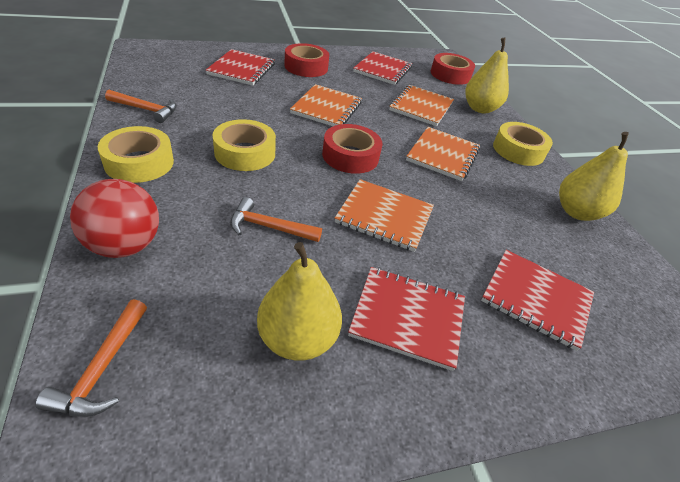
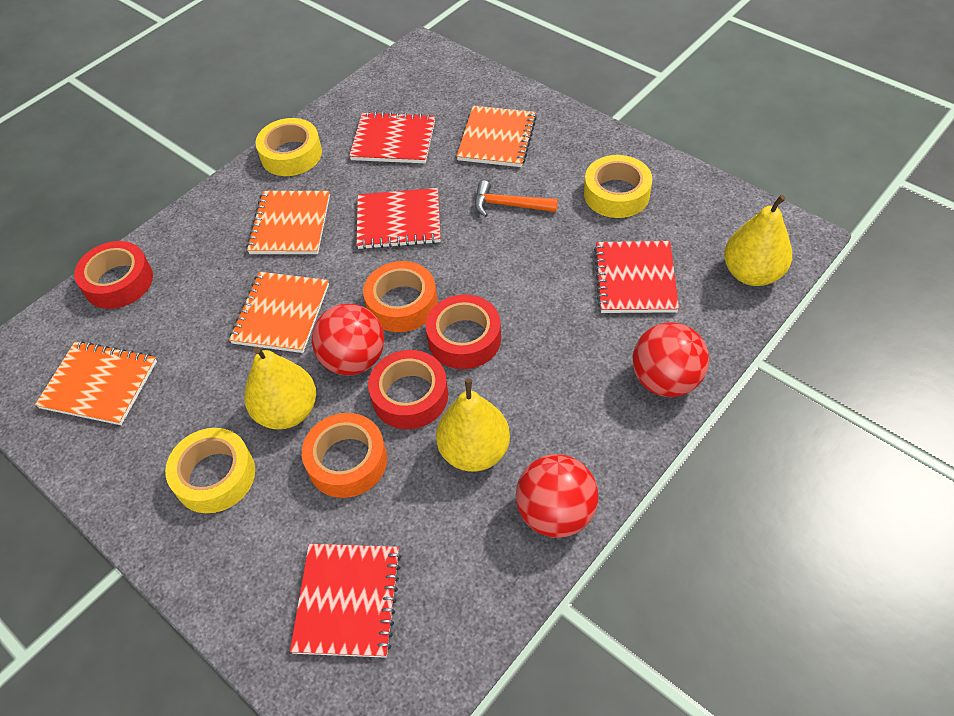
orange hammer: 3 -> 1
orange tape: 0 -> 2
red ball: 1 -> 3

